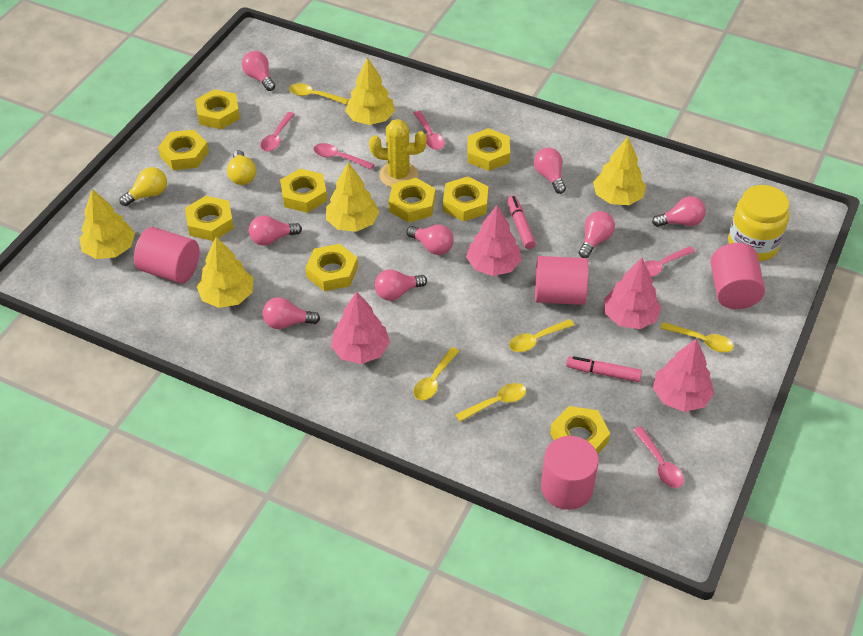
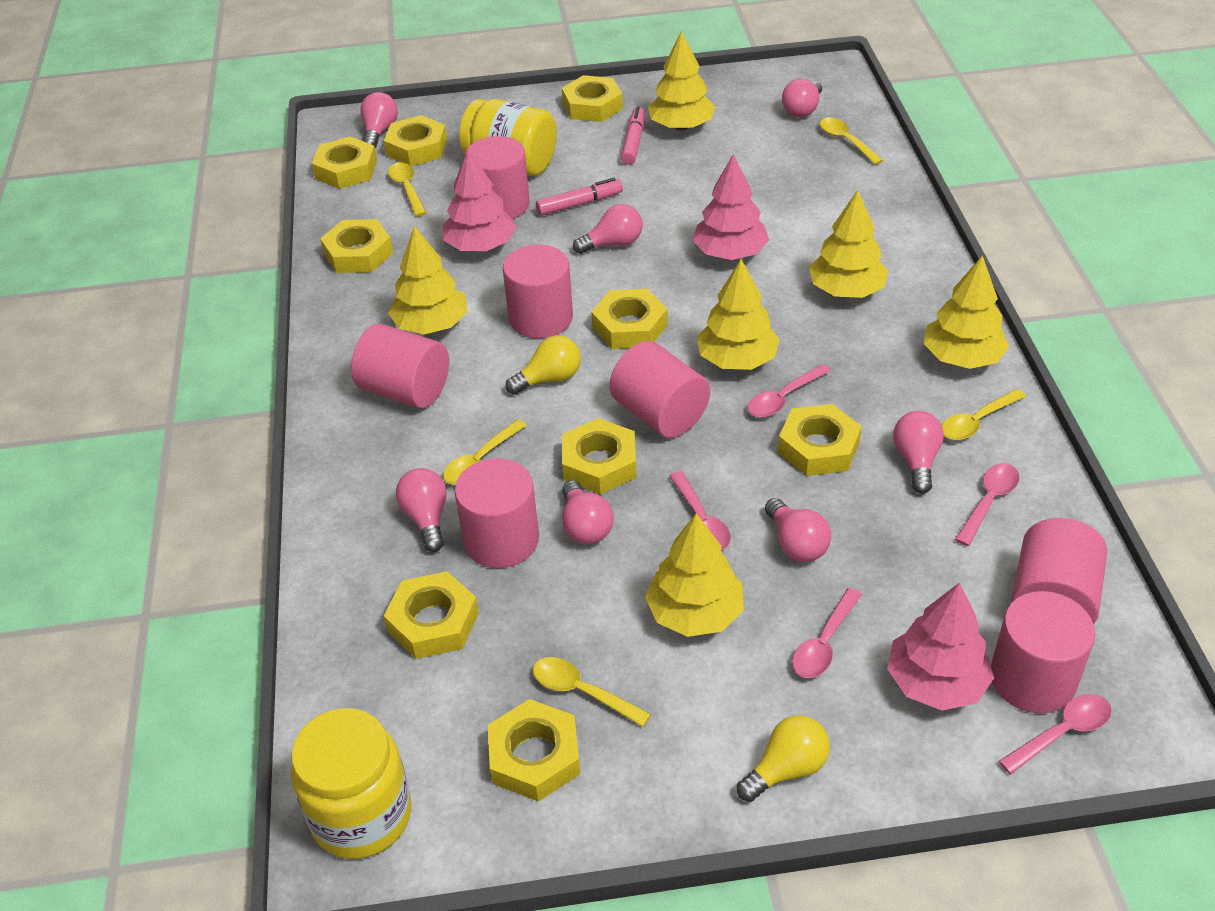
pink cylinder: 4 -> 7
pink light bulb: 8 -> 7
pink tree: 4 -> 3
yellow cactus: 1 -> 0
yellow jar: 1 -> 2
yellow tree: 5 -> 6

